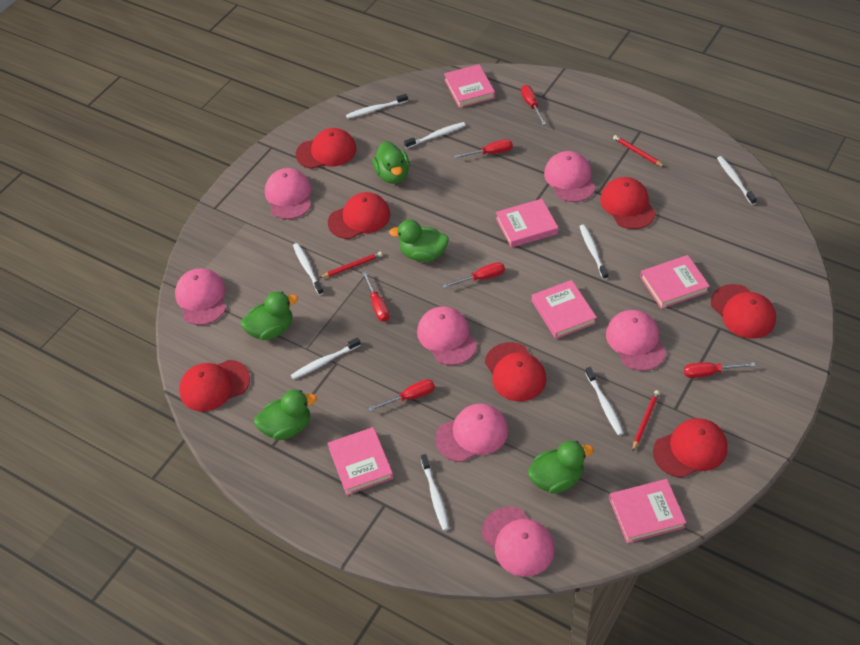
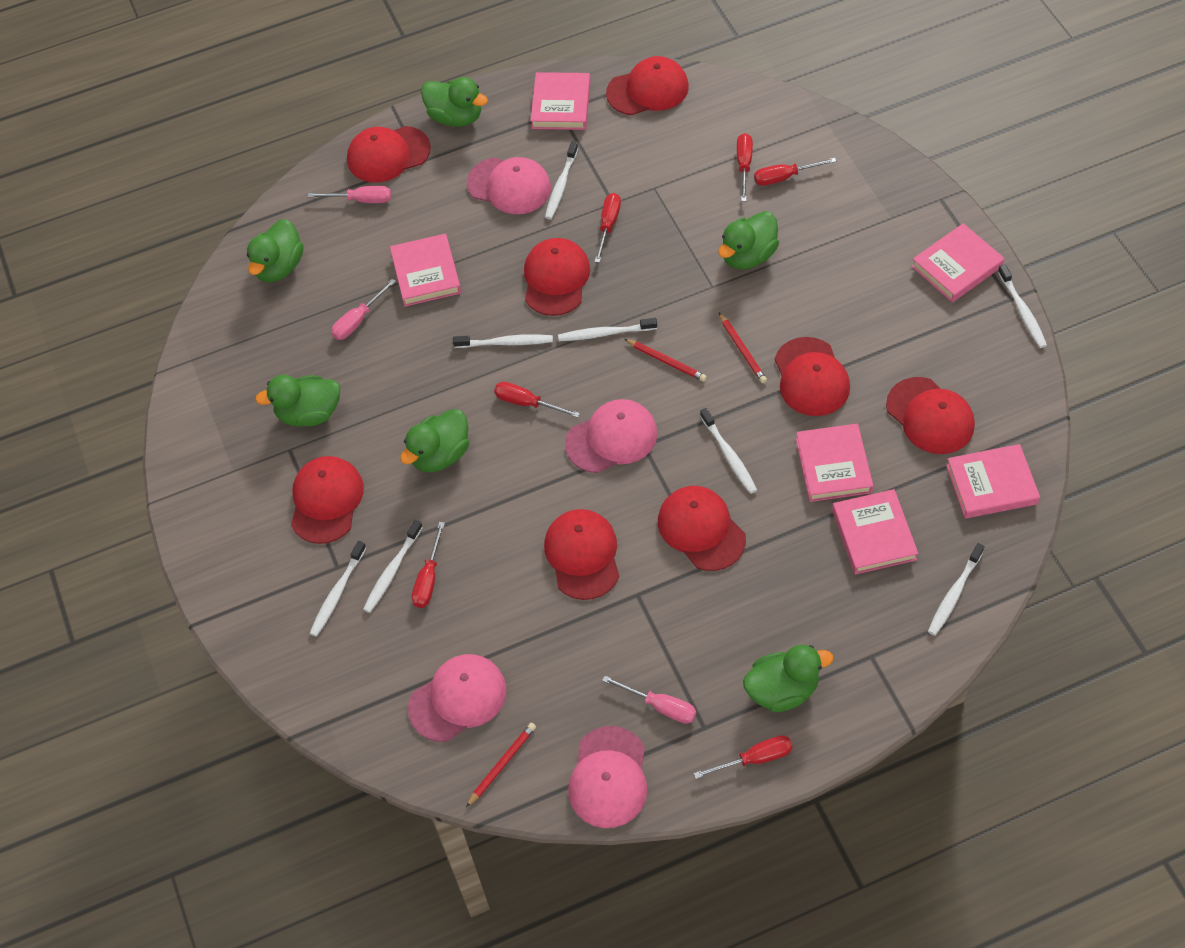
green duck: 5 -> 6
pink cap: 7 -> 4
pink screwdriver: 0 -> 3
red cap: 7 -> 8

